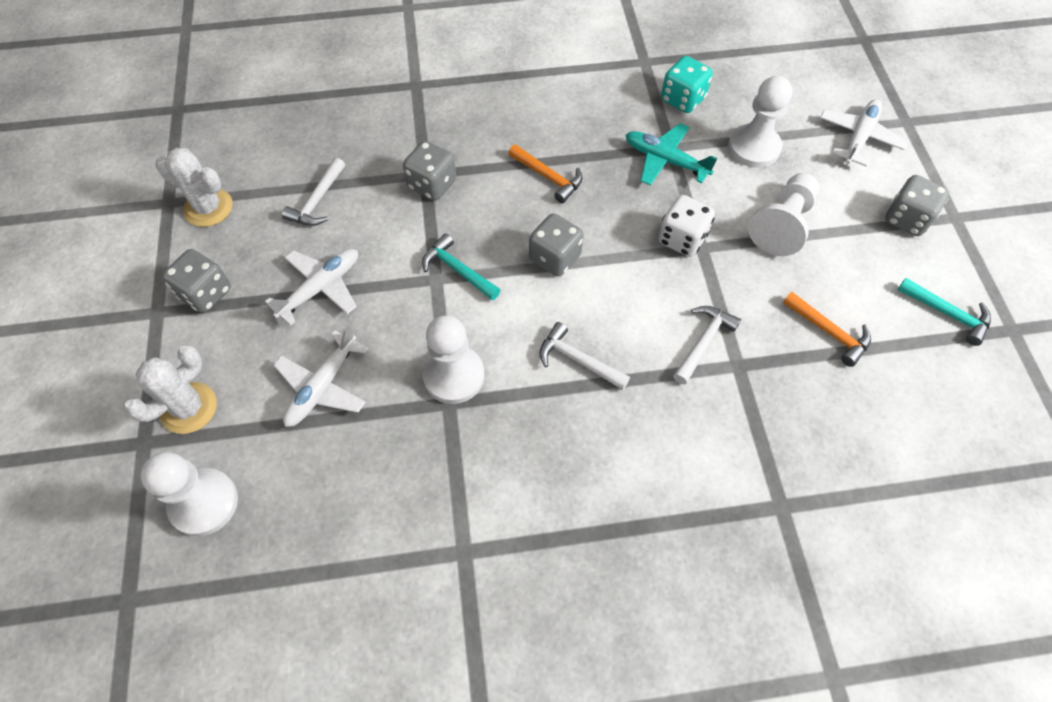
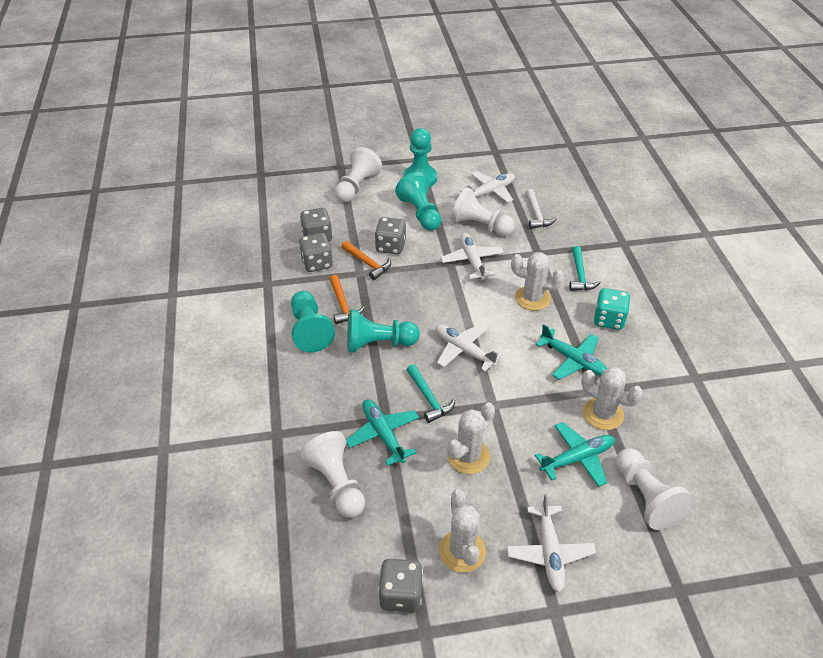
turquoise pawn: 0 -> 4
turquoise plane: 1 -> 3
white cactus: 2 -> 4
white dice: 1 -> 0
white hammer: 3 -> 1
white plane: 3 -> 4

